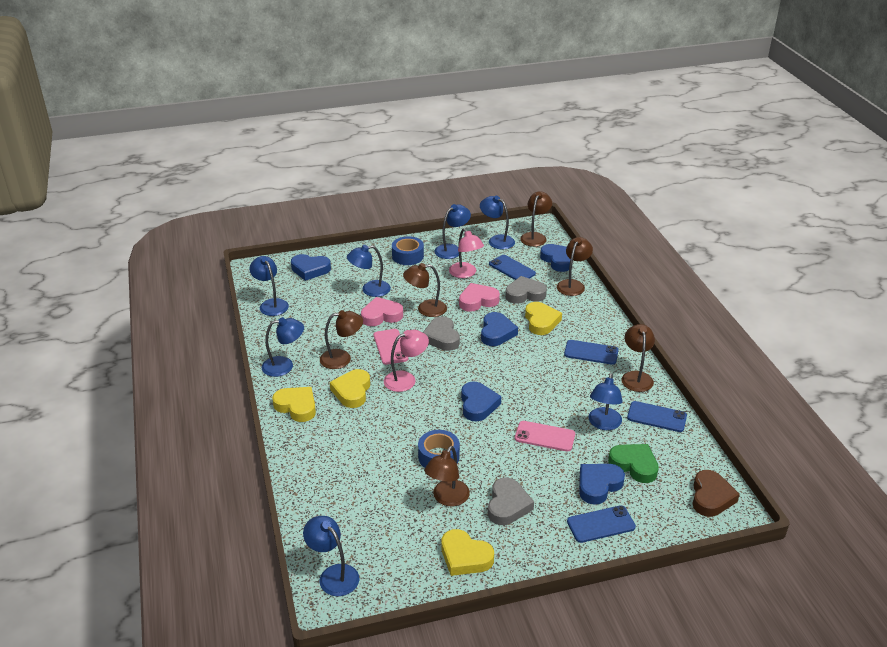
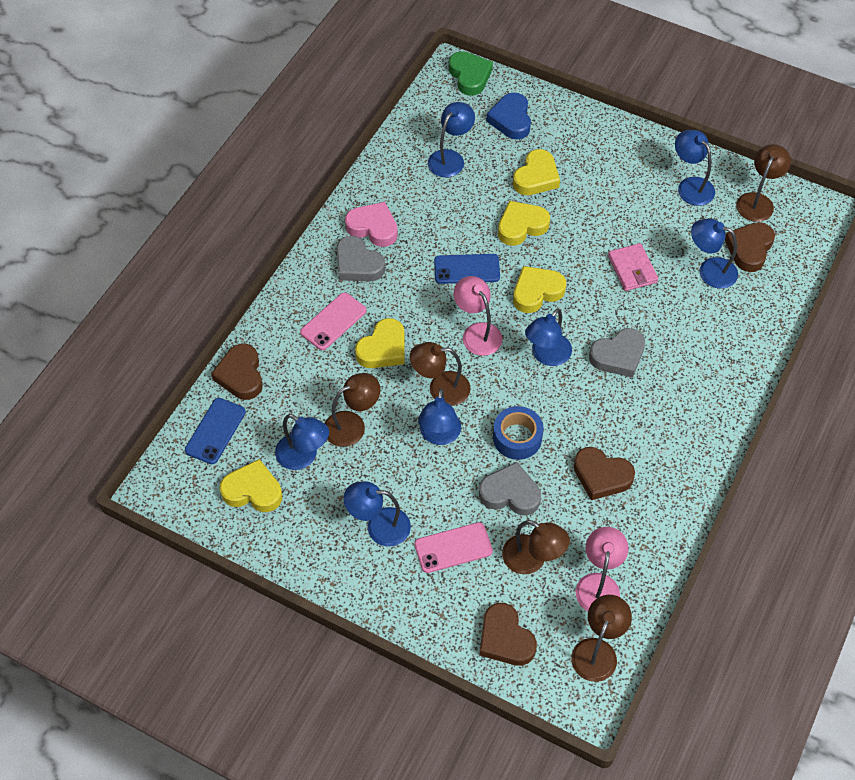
blue heart: 5 -> 1
blue phone: 4 -> 2
blue tape: 2 -> 1
brown heart: 1 -> 4
brown lamp: 6 -> 5
pink heart: 2 -> 1
pink wallet: 0 -> 1
yellow heart: 4 -> 5

